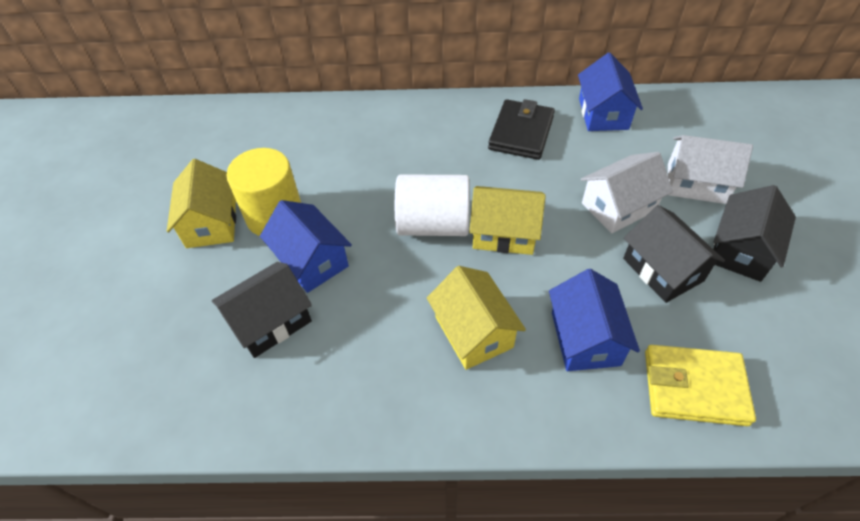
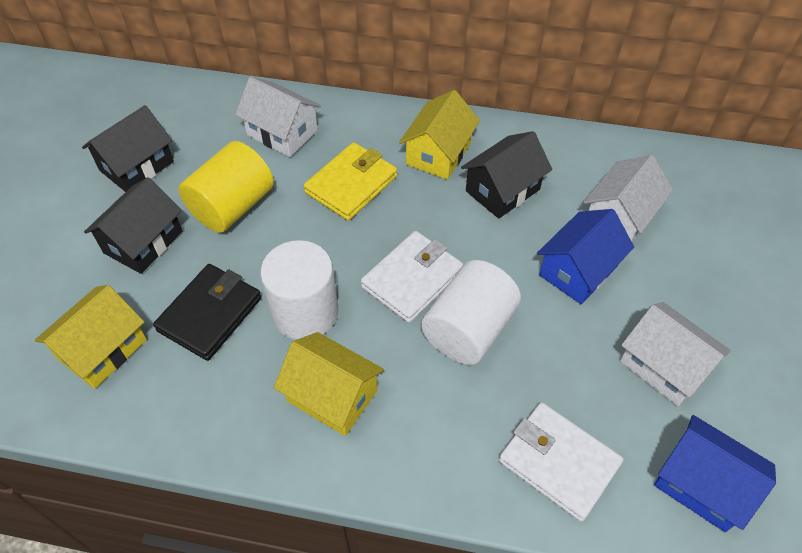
blue house: 3 -> 2
white cylinder: 1 -> 2
white house: 2 -> 3
white wallet: 0 -> 2

